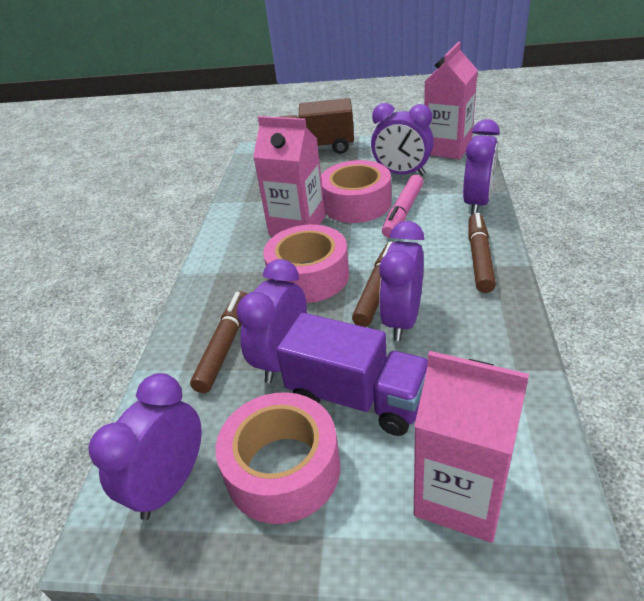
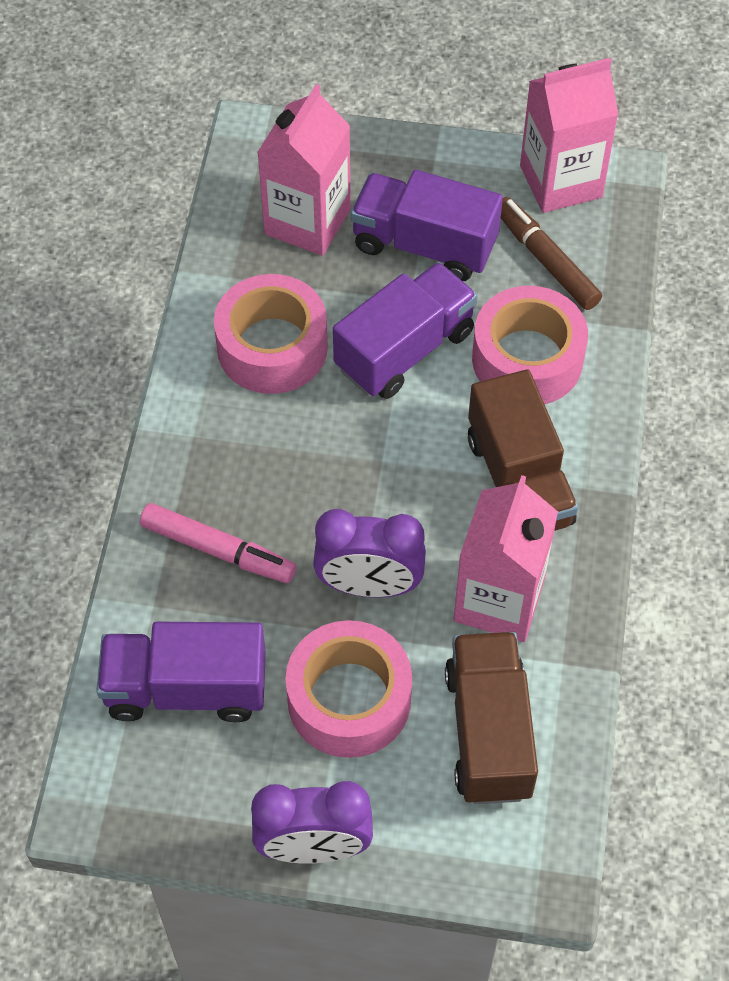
brown marker: 3 -> 1
brown truck: 1 -> 2
purple clock: 5 -> 2
purple truck: 1 -> 3

